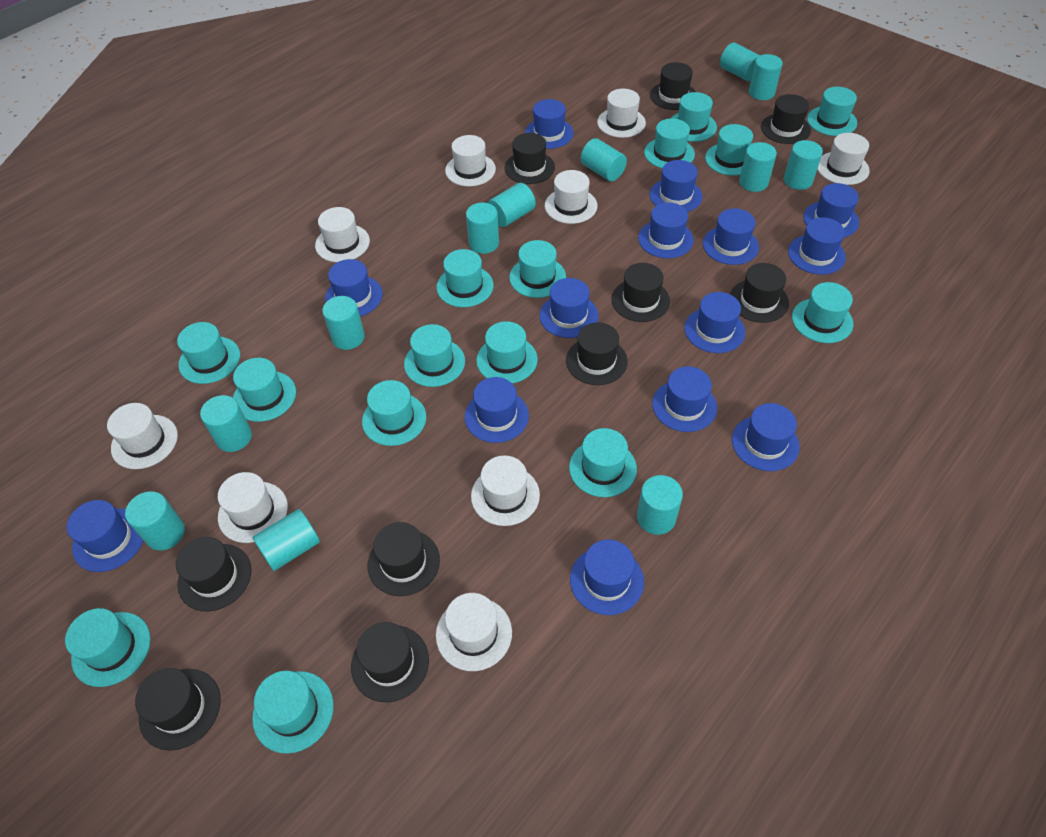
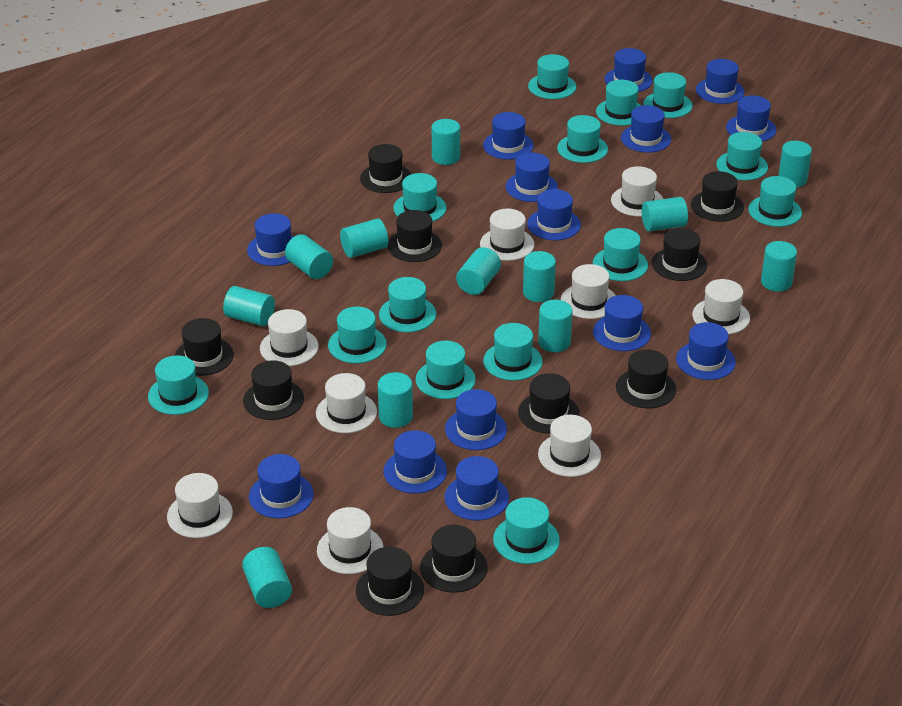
turquoise hat: 15 -> 14

